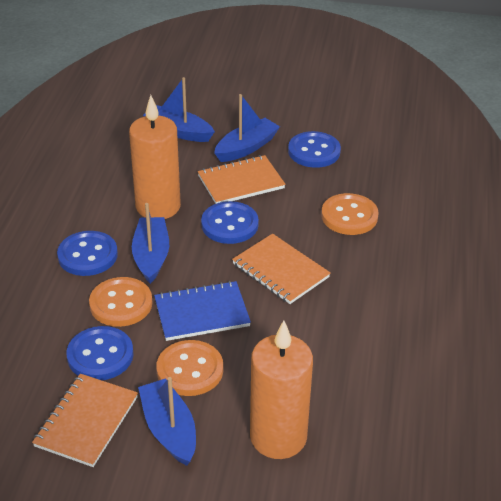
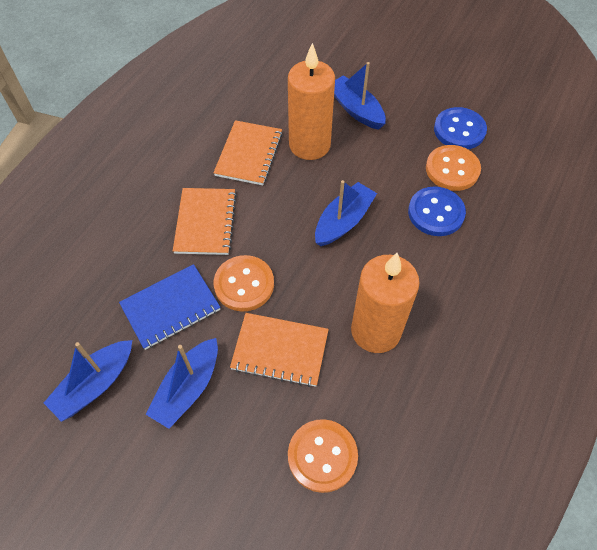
blue button: 4 -> 2

